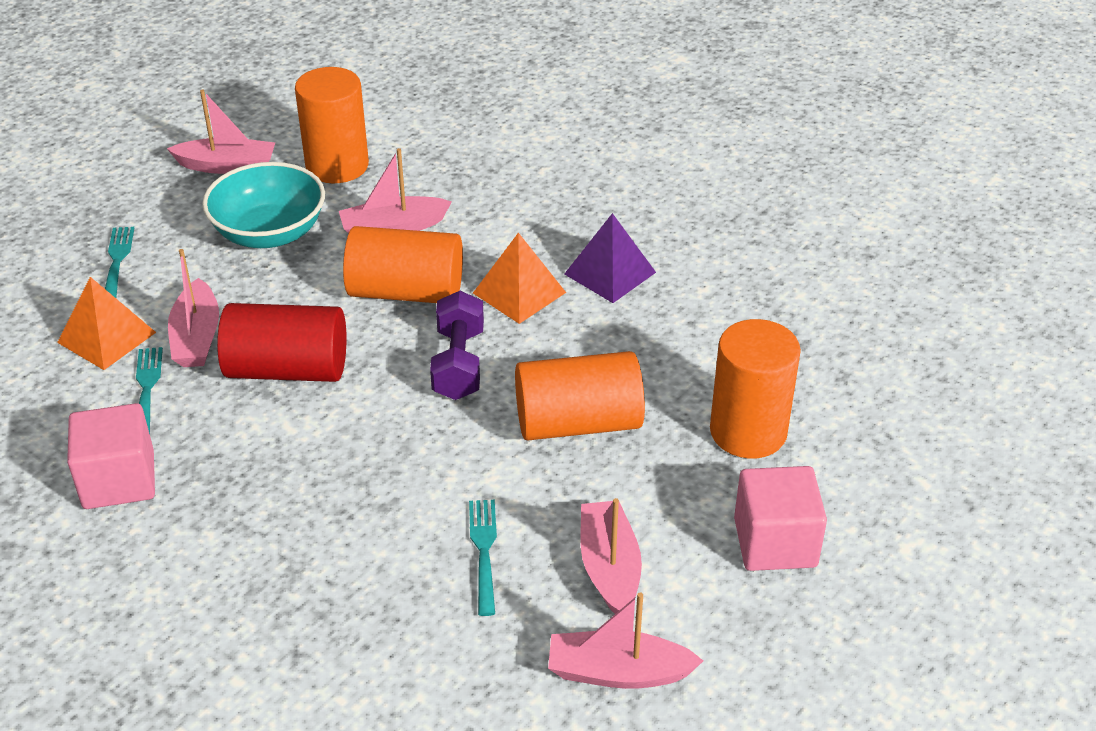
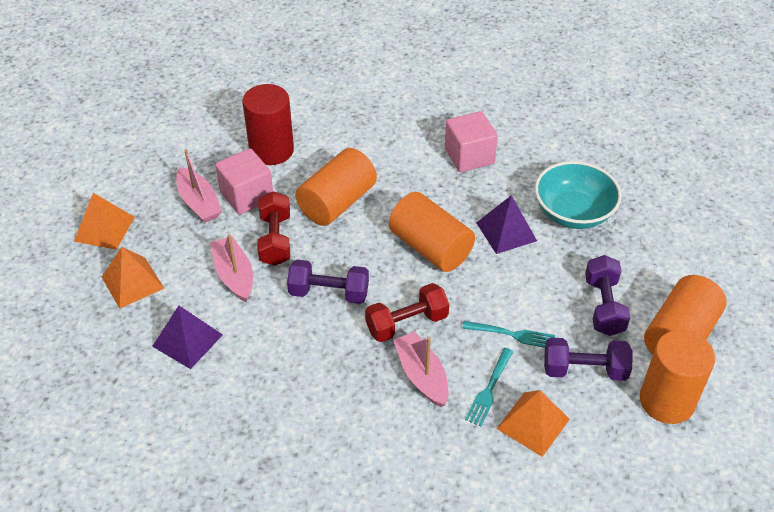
orange pyramid: 2 -> 3
pink boat: 5 -> 3
purple dumbbell: 1 -> 3
purple pyramid: 1 -> 2
red dumbbell: 0 -> 2
turquoise fork: 3 -> 2

